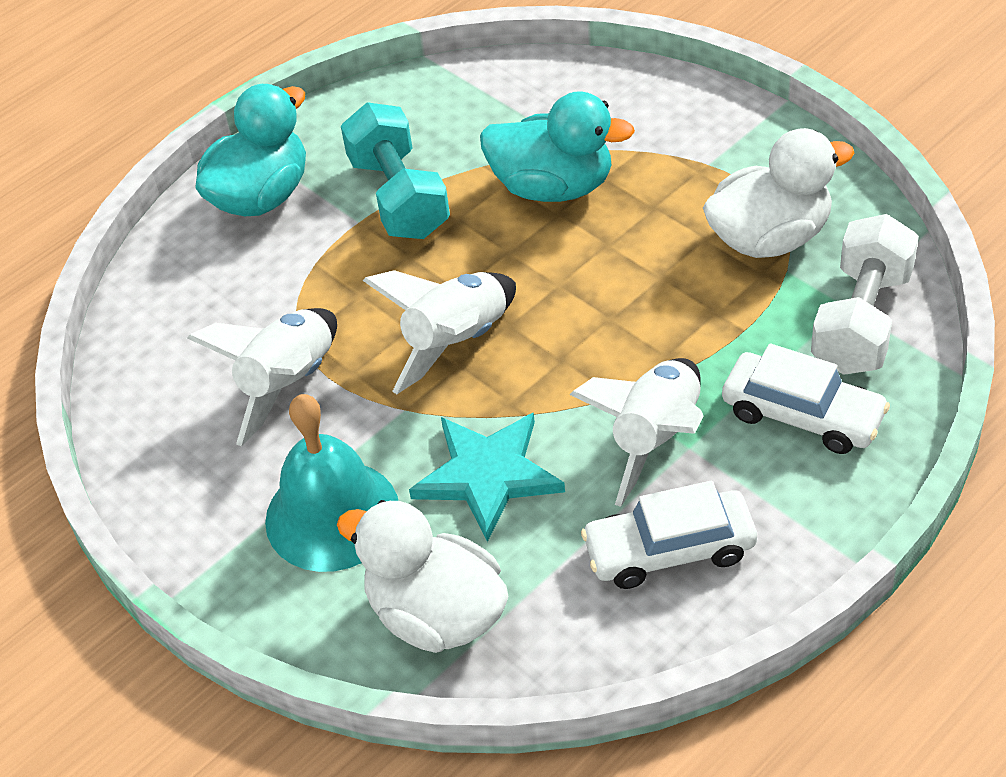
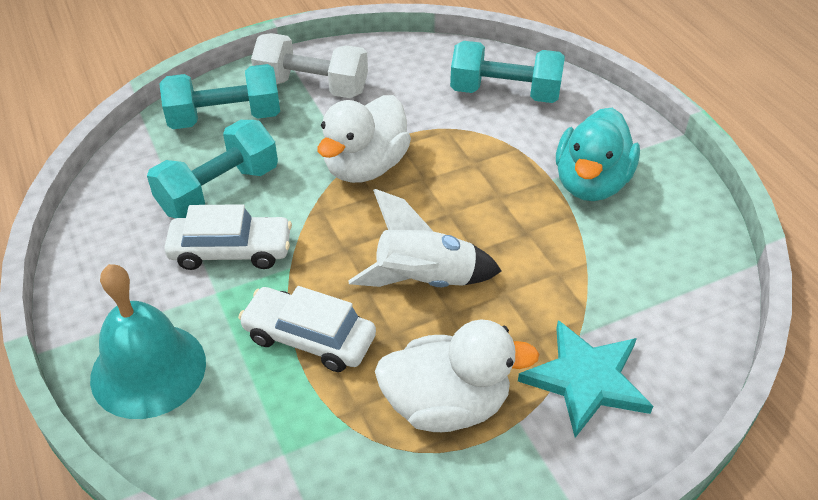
turquoise duck: 2 -> 1
turquoise dumbbell: 1 -> 3
white rocket: 3 -> 1

